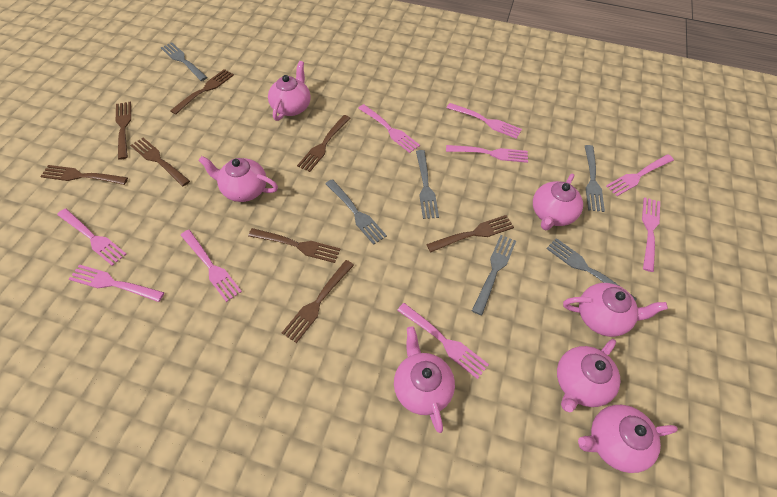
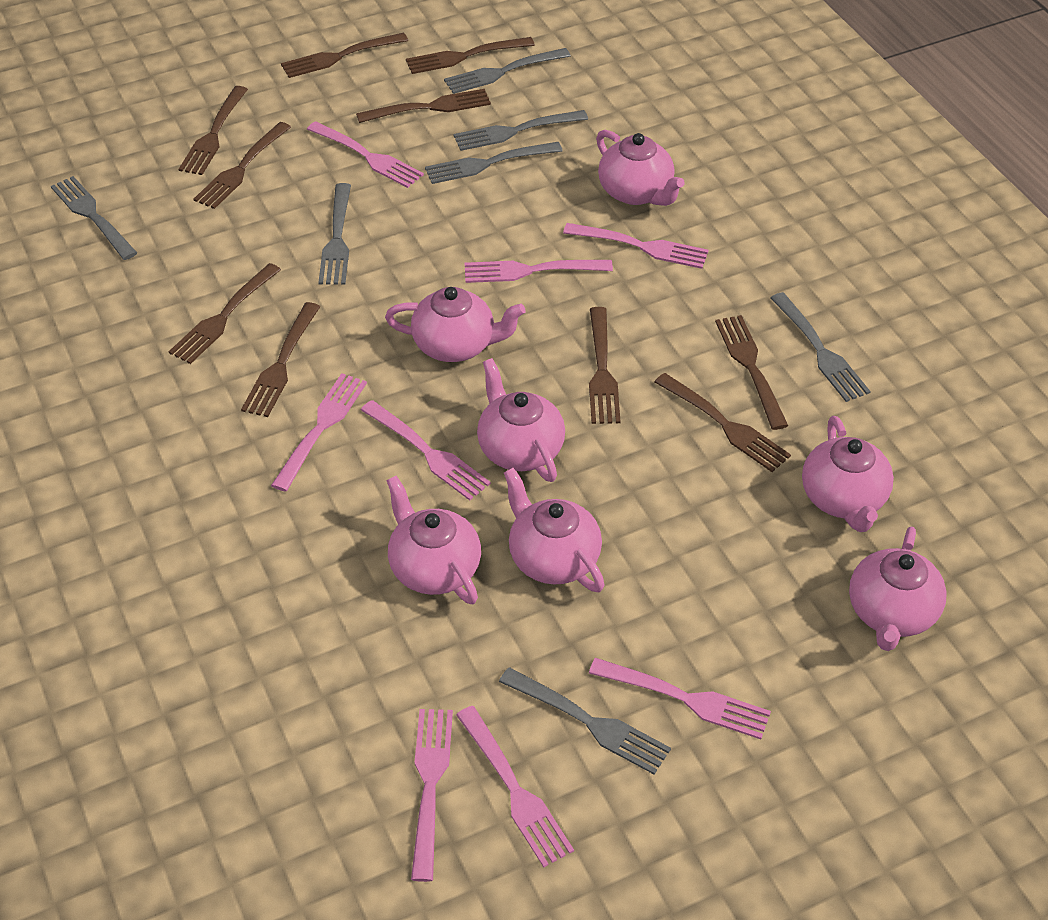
brown fork: 8 -> 10
grey fork: 6 -> 7
pink fork: 9 -> 8

